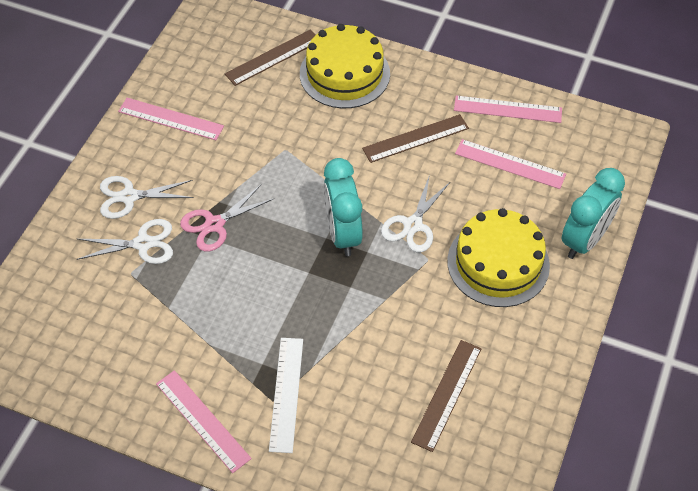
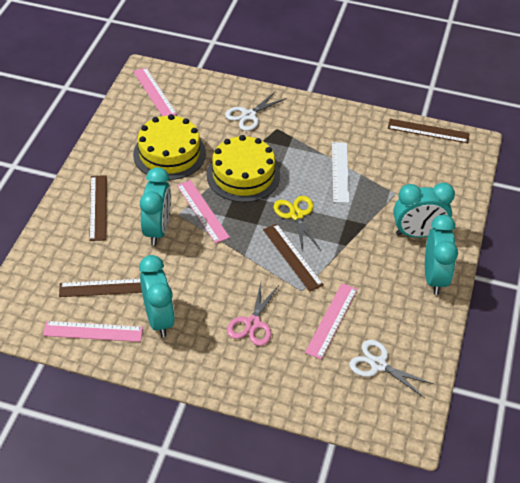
brown ruler: 3 -> 4
turquoise clock: 2 -> 4
white scissors: 3 -> 2
yellow scissors: 0 -> 1

